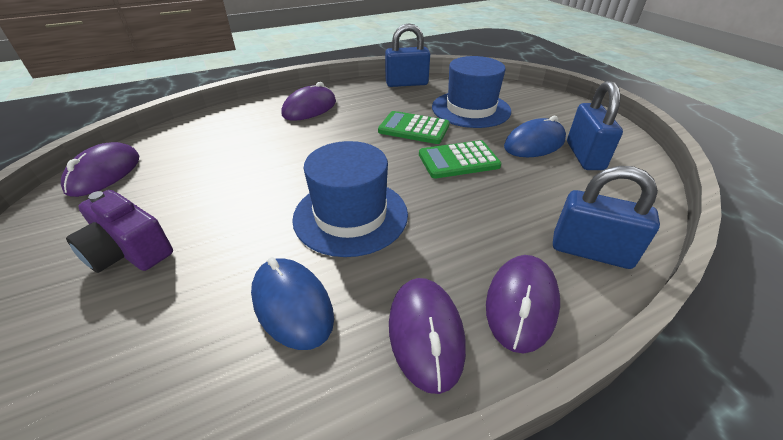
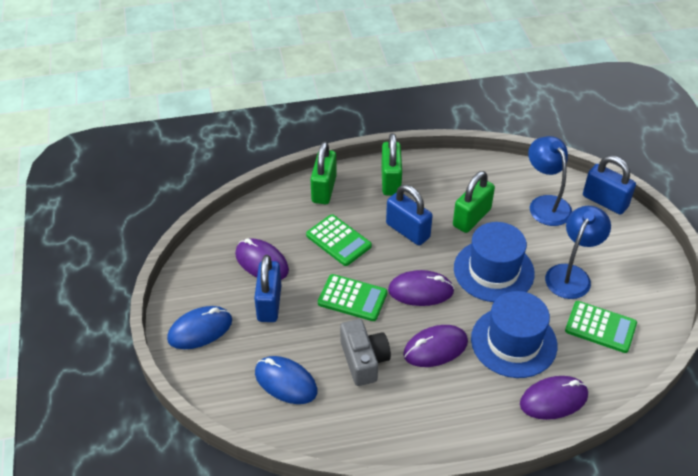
blue lamp: 0 -> 2
green calculator: 2 -> 3
green padlock: 0 -> 3
grey camera: 0 -> 1
purple camera: 1 -> 0

